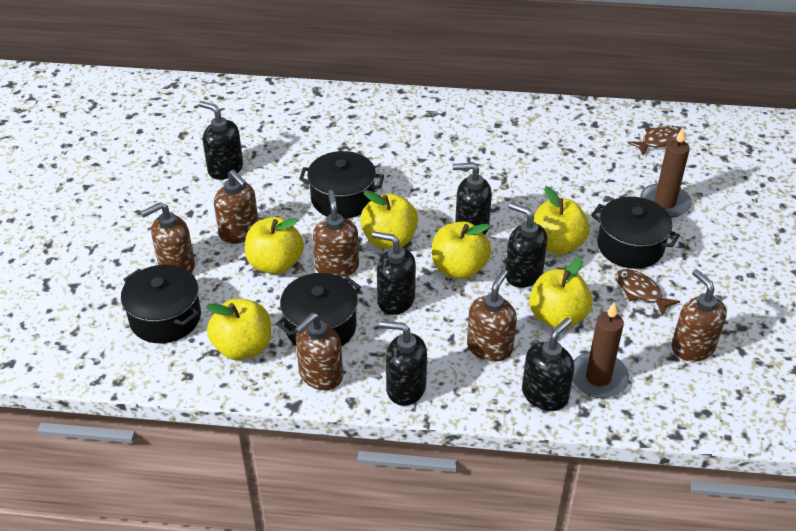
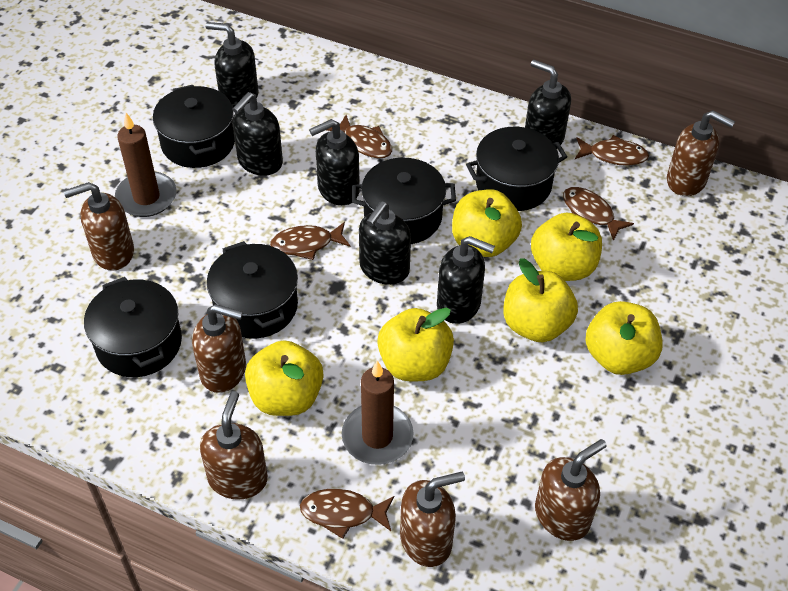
black pot: 4 -> 5
brown fish: 2 -> 5

